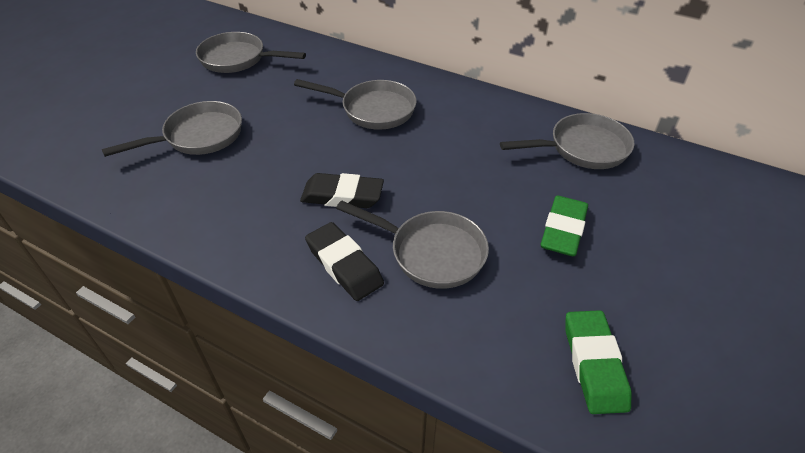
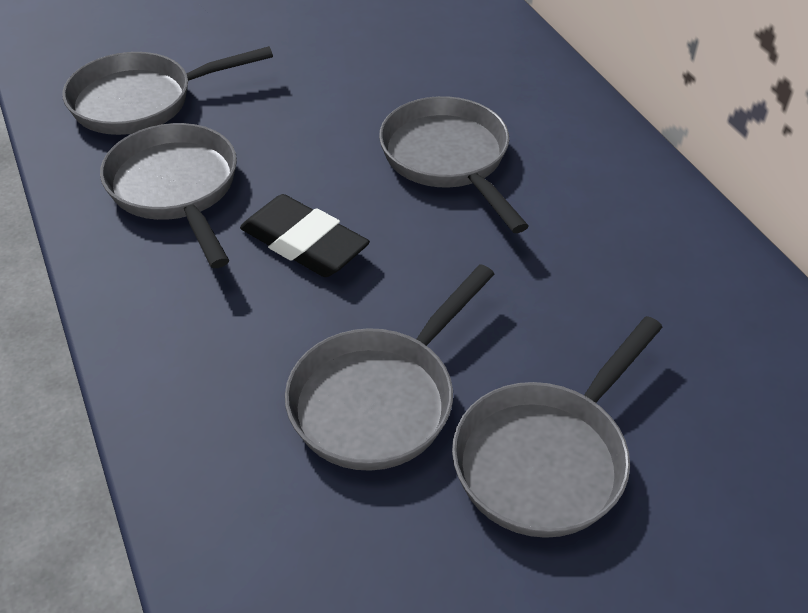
black eraser: 2 -> 1
green eraser: 2 -> 0

